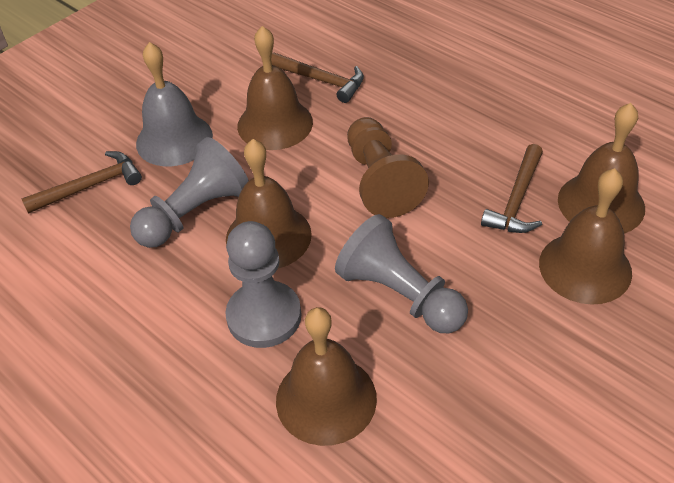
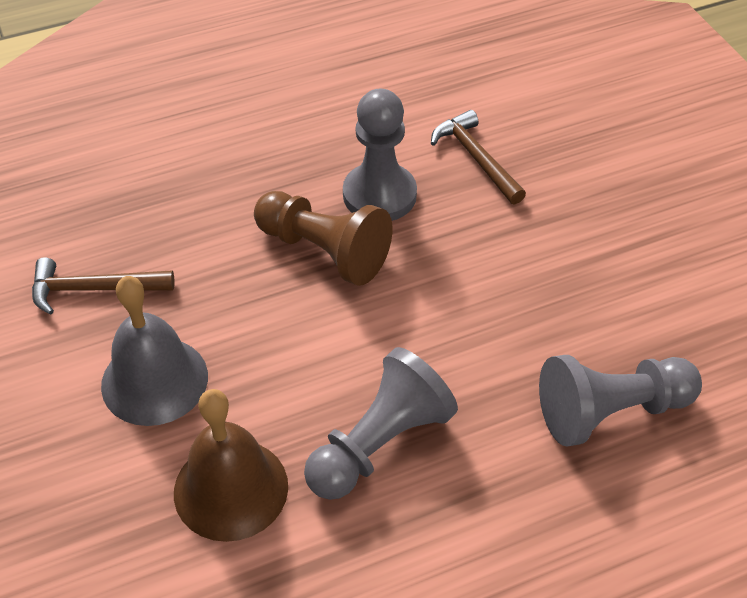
brown bell: 5 -> 1
brown hammer: 3 -> 2

